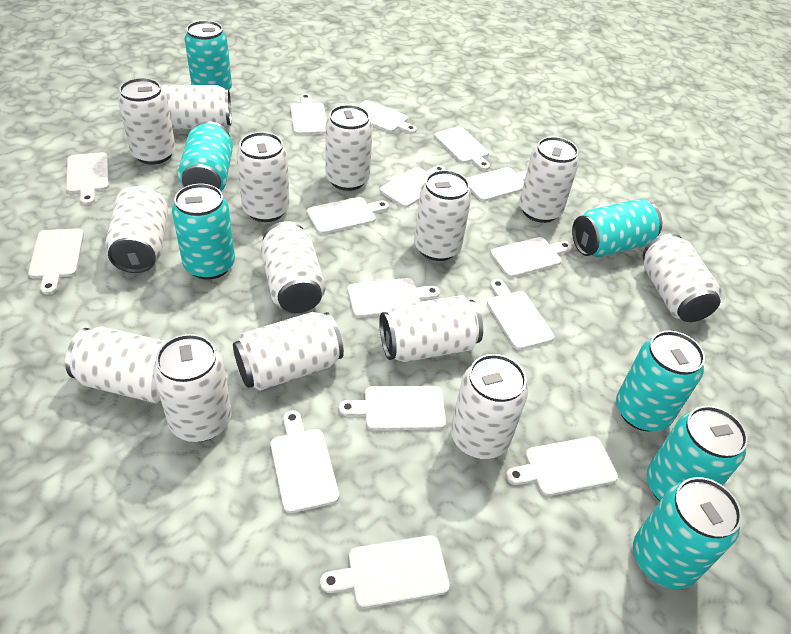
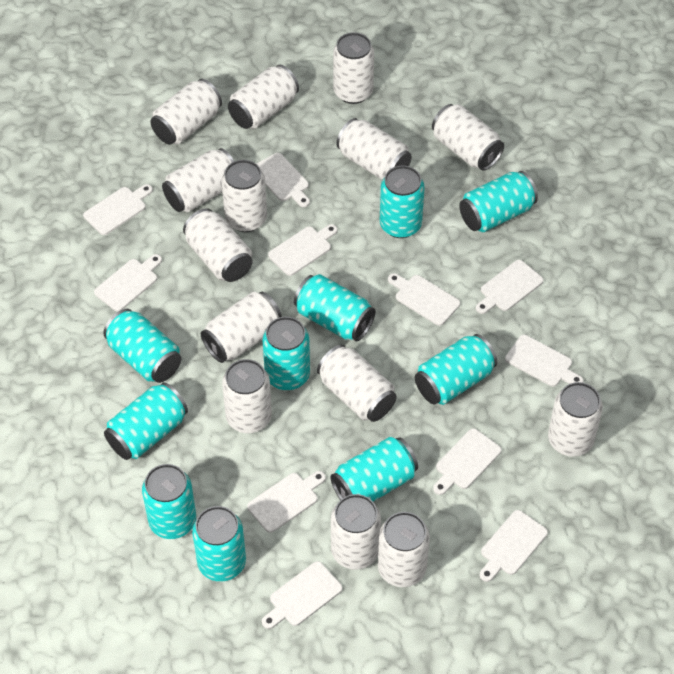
turquoise can: 7 -> 10
white cutting board: 15 -> 11

